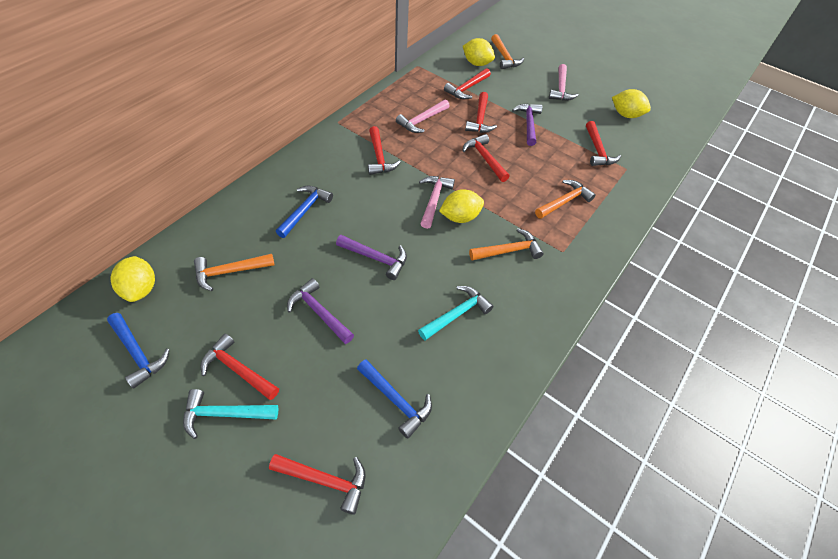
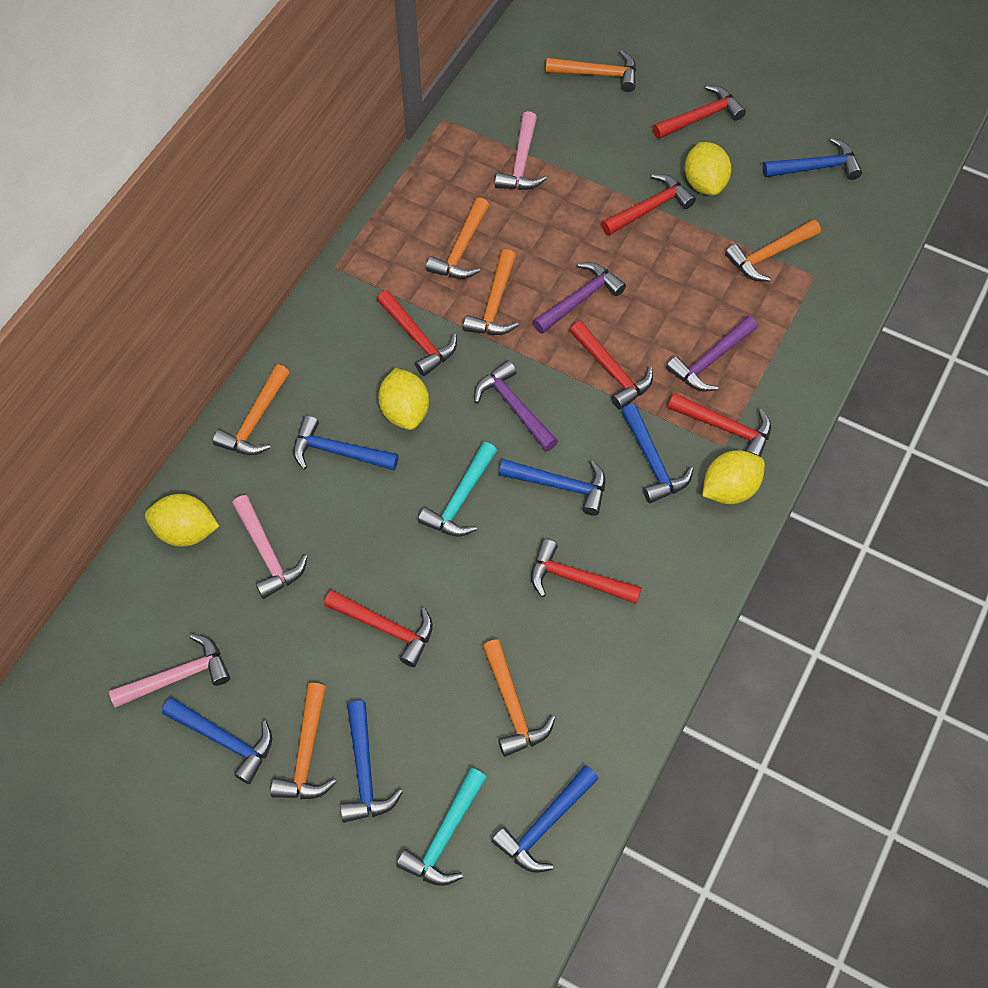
blue hammer: 3 -> 7
orange hammer: 4 -> 7

